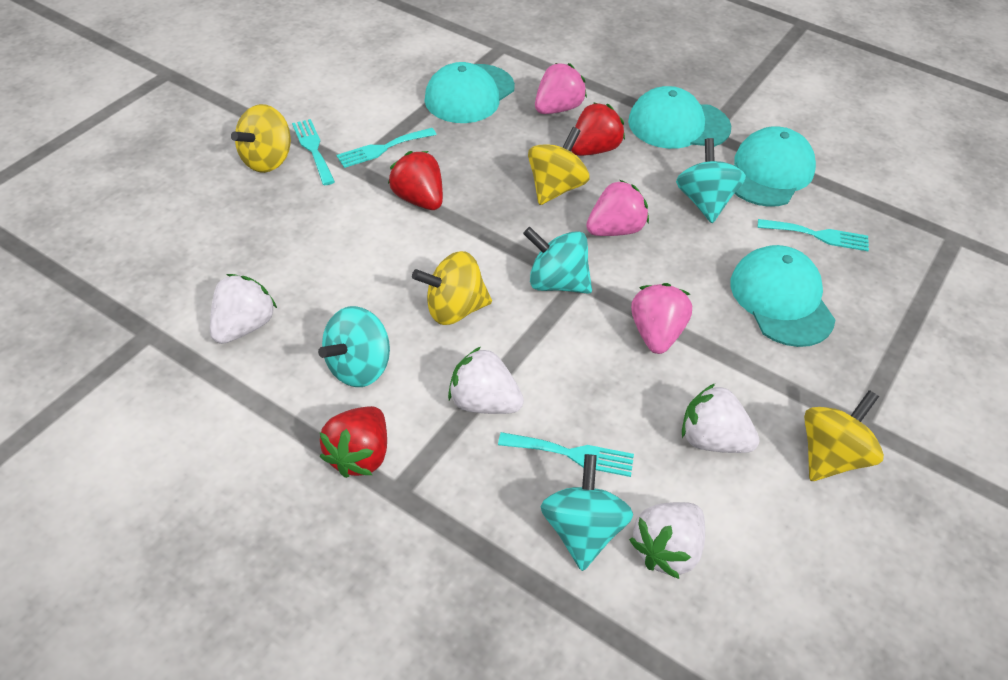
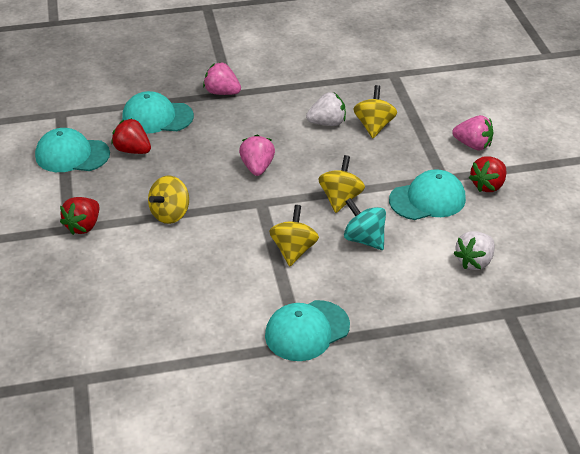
turquoise fork: 4 -> 0
turquoise spinning top: 4 -> 1
white strawberry: 4 -> 2

